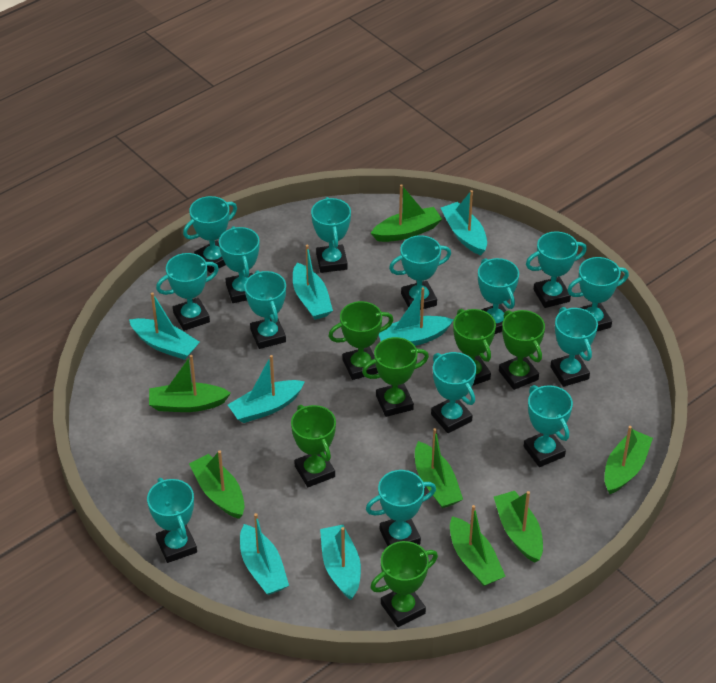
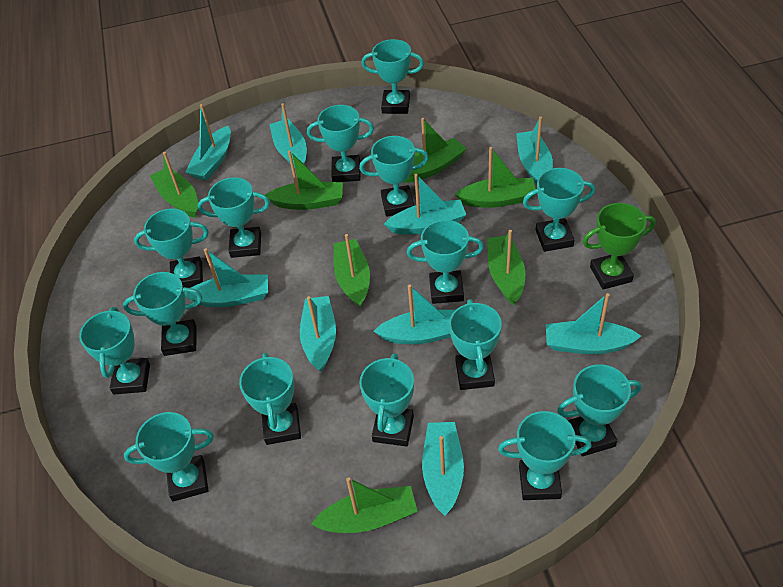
green trophy: 6 -> 1
turquoise boat: 7 -> 9
turquoise trophy: 14 -> 15

